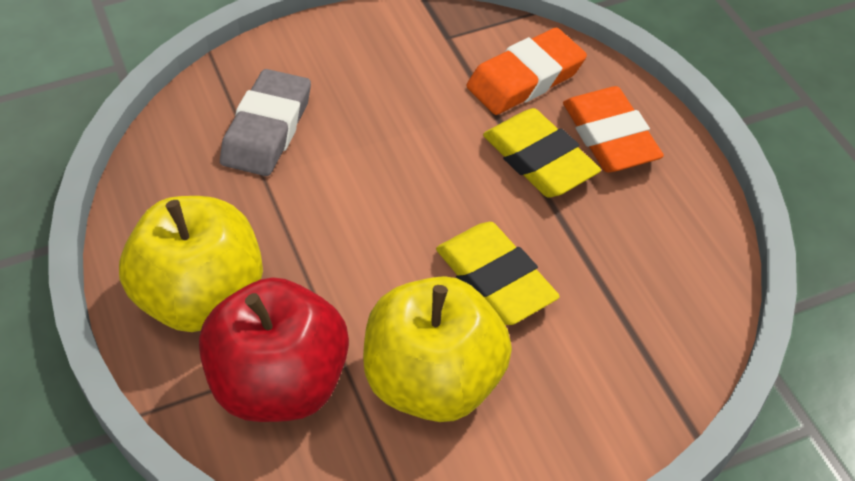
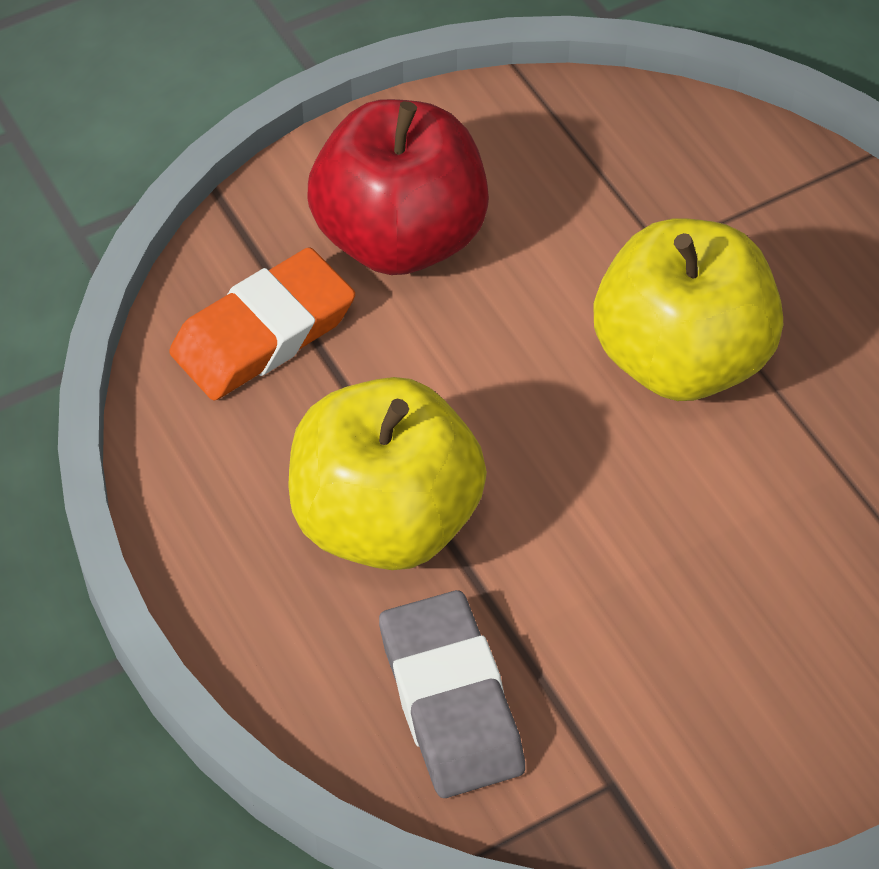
orange eraser: 2 -> 1
yellow eraser: 2 -> 0

